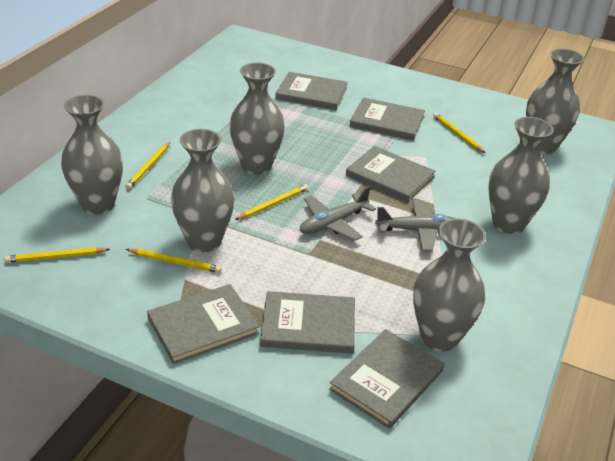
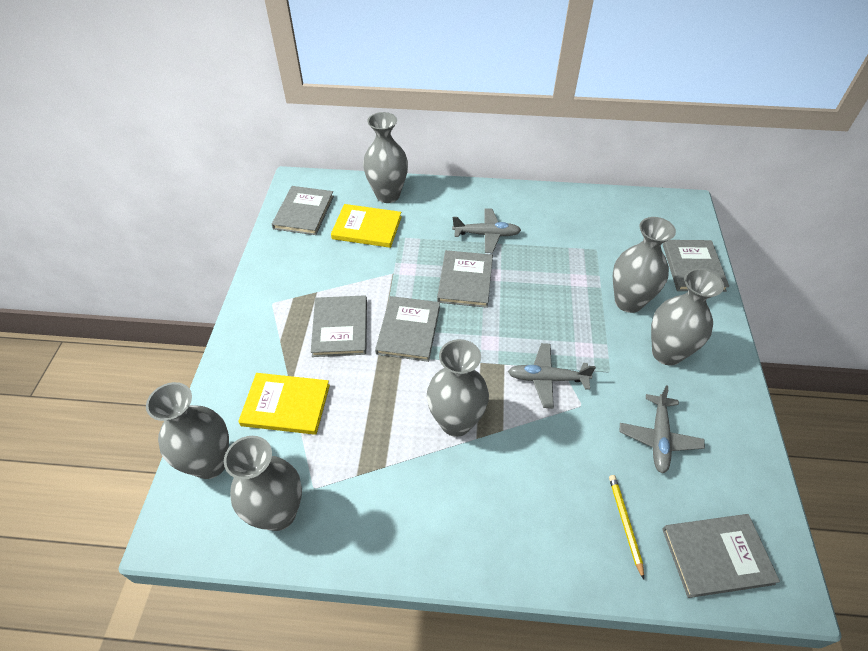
grey plane: 2 -> 3
yellow book: 0 -> 2
yellow pencil: 5 -> 1

